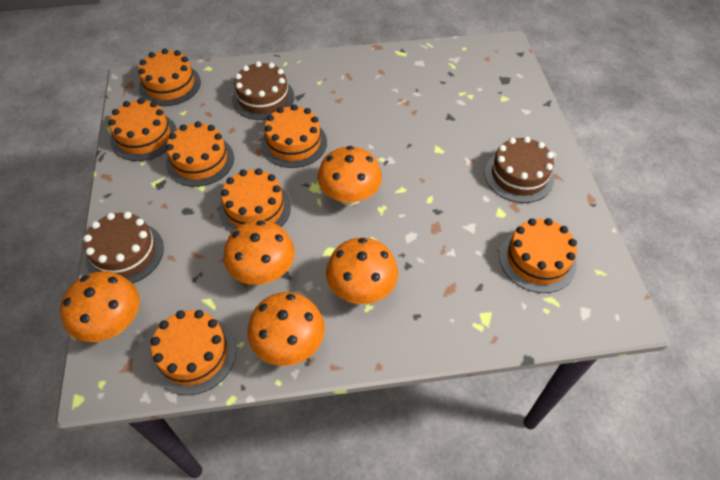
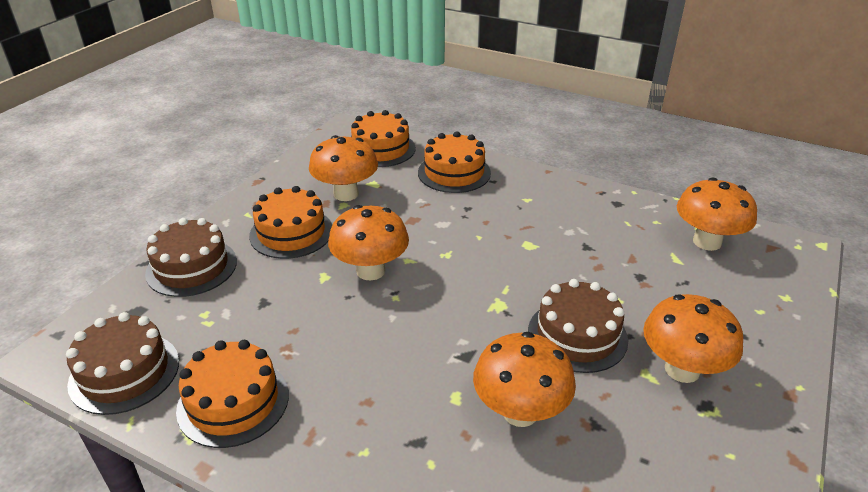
orange cake: 7 -> 4

